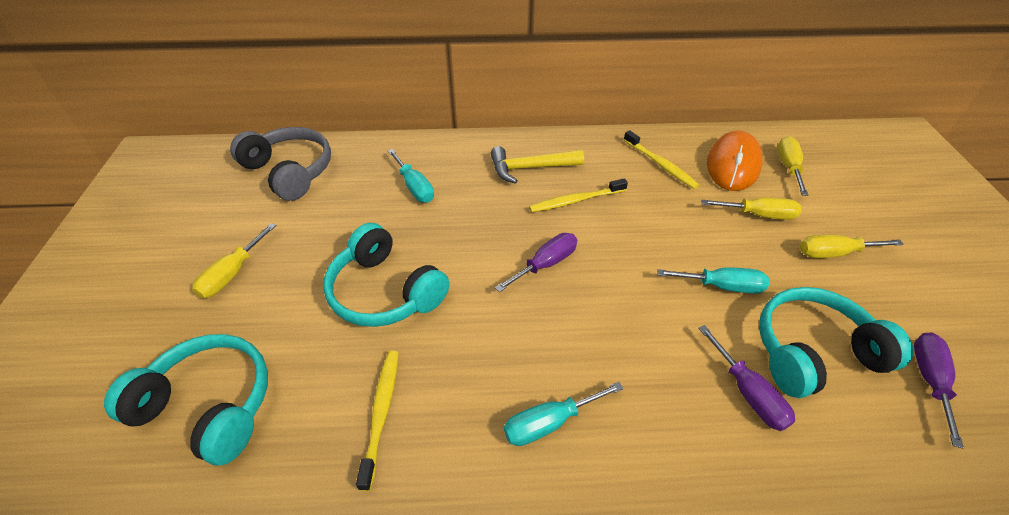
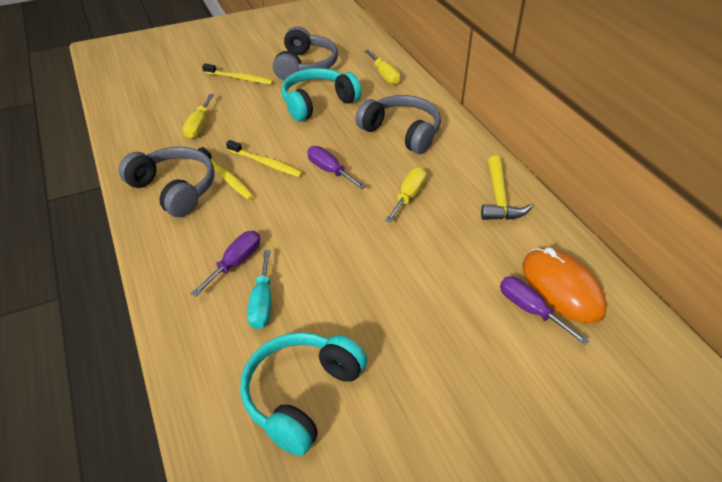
grey headphones: 1 -> 3
turquoise headphones: 3 -> 2
turquoise screwdriver: 3 -> 1
yellow screwdriver: 4 -> 3

